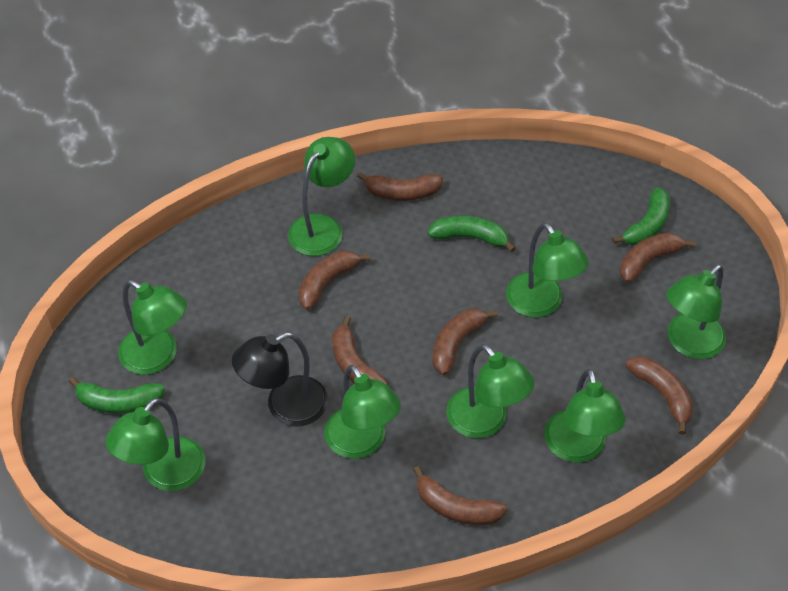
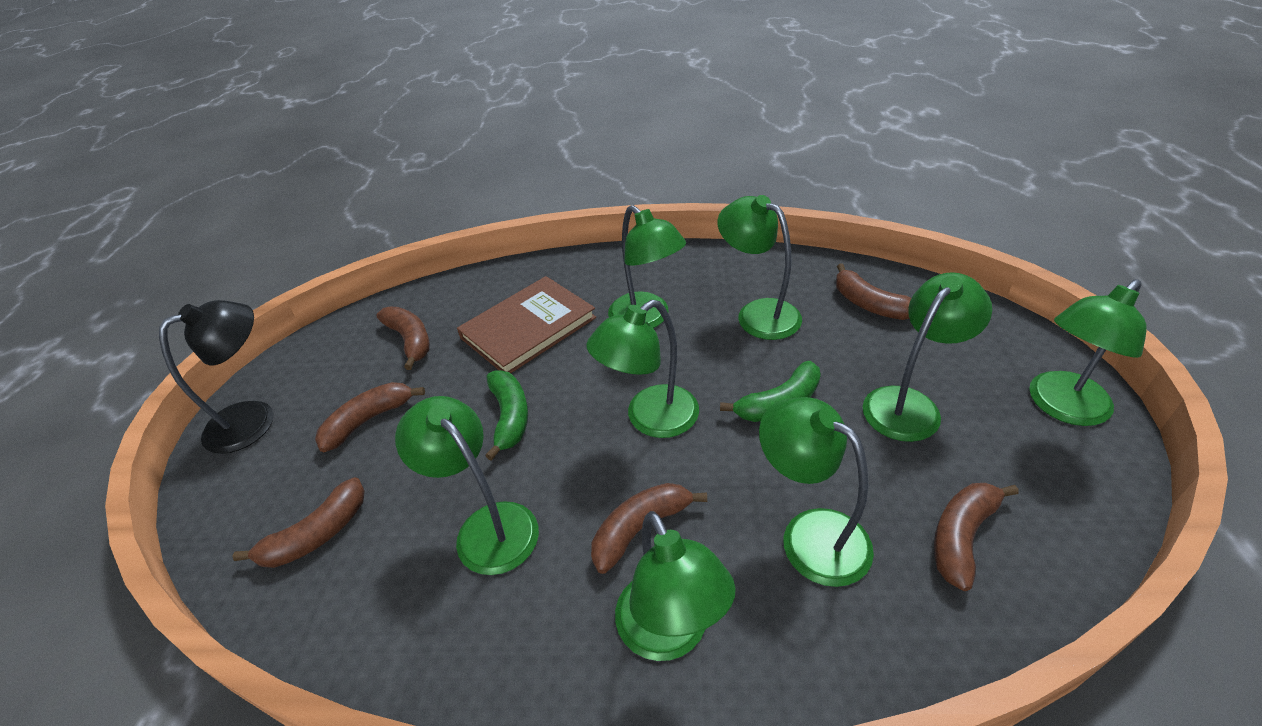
brown banana: 7 -> 6
brown book: 0 -> 1
green banana: 3 -> 2

